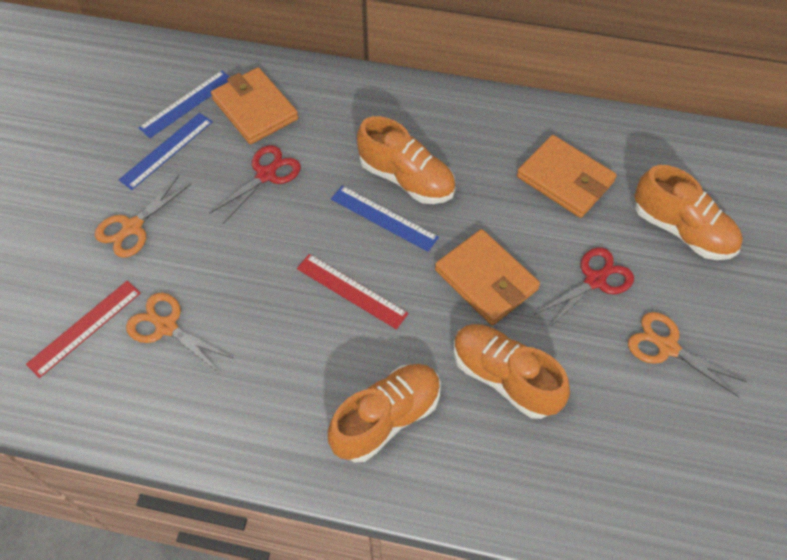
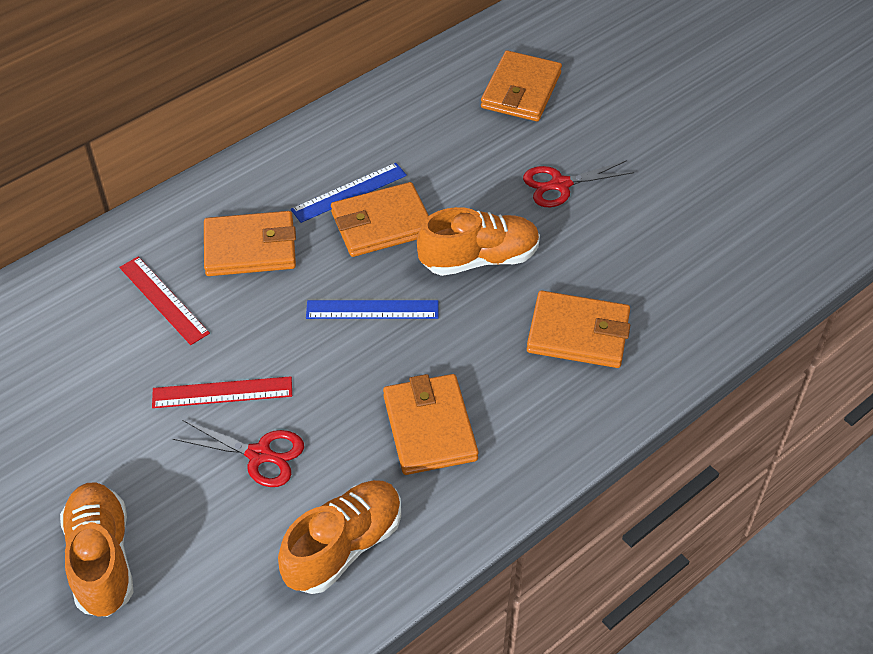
blue ruler: 3 -> 2
orange scissors: 3 -> 0
orange shoe: 4 -> 3
orange wallet: 3 -> 5

